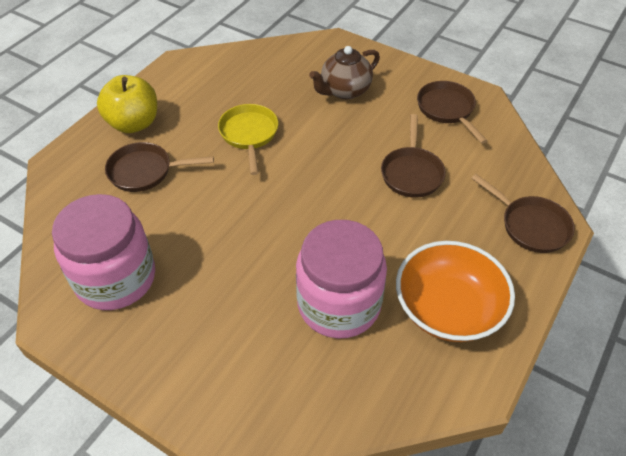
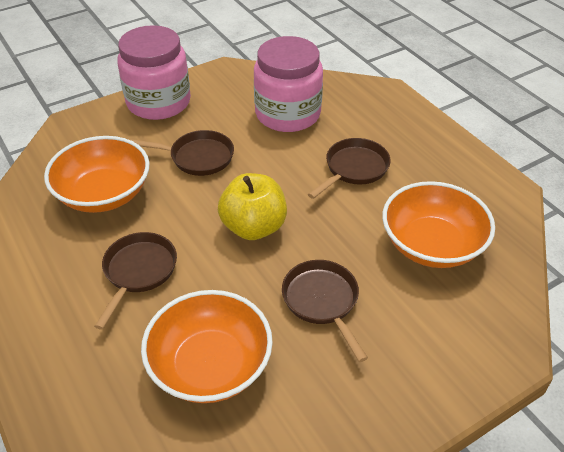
brown teapot: 1 -> 0
orange bowl: 1 -> 3
yellow pan: 1 -> 0

